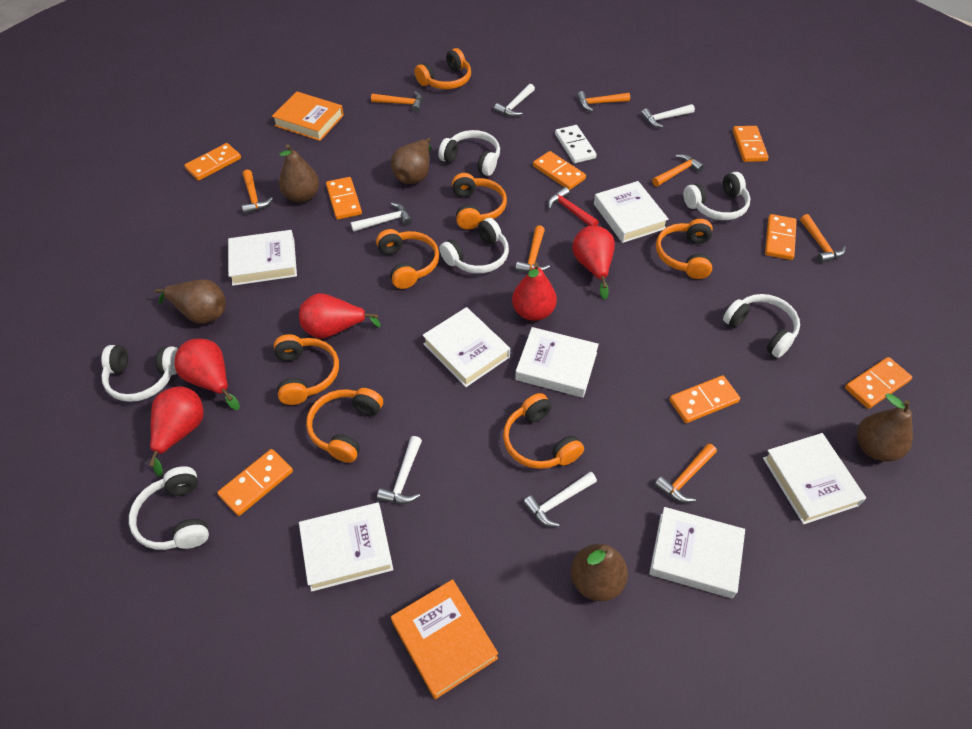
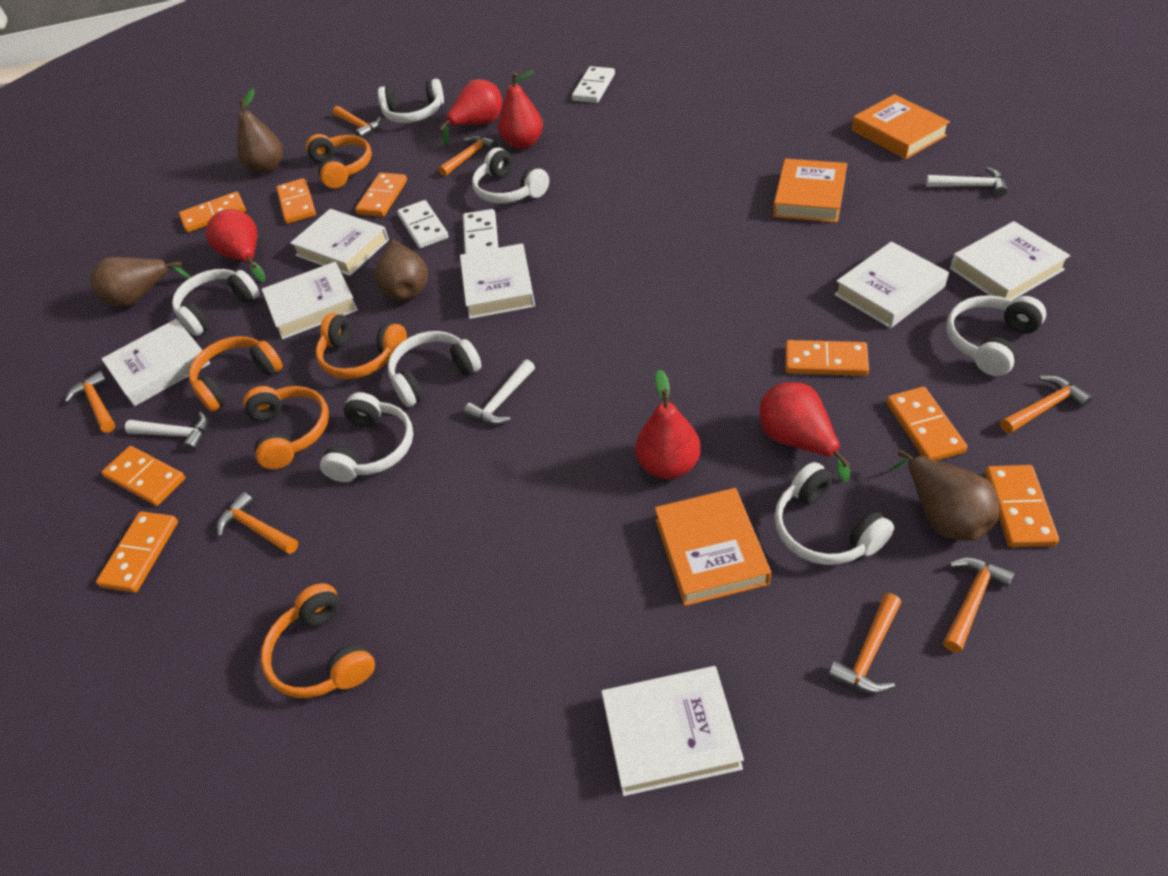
brown pear: 5 -> 4
orange book: 2 -> 3
orange headphones: 7 -> 5
red hammer: 1 -> 0
white domino: 1 -> 3
white hammer: 5 -> 3
white headphones: 6 -> 7

